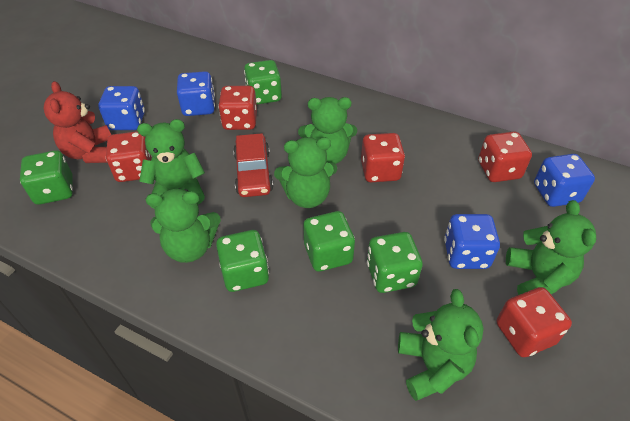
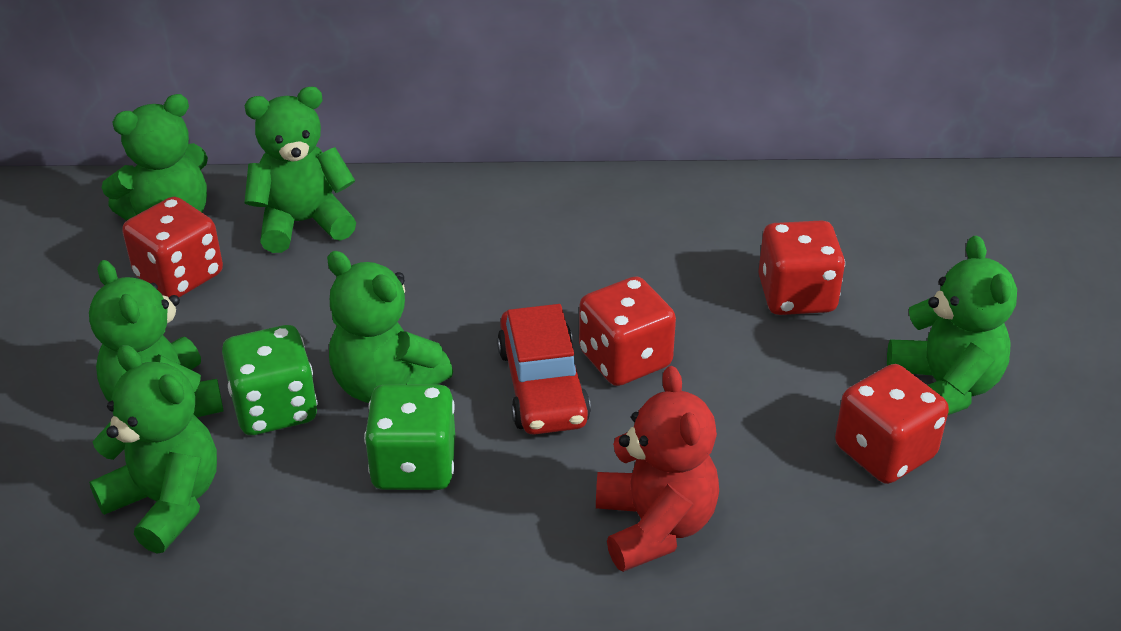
blue dice: 4 -> 0
green dice: 5 -> 2
red dice: 5 -> 4

